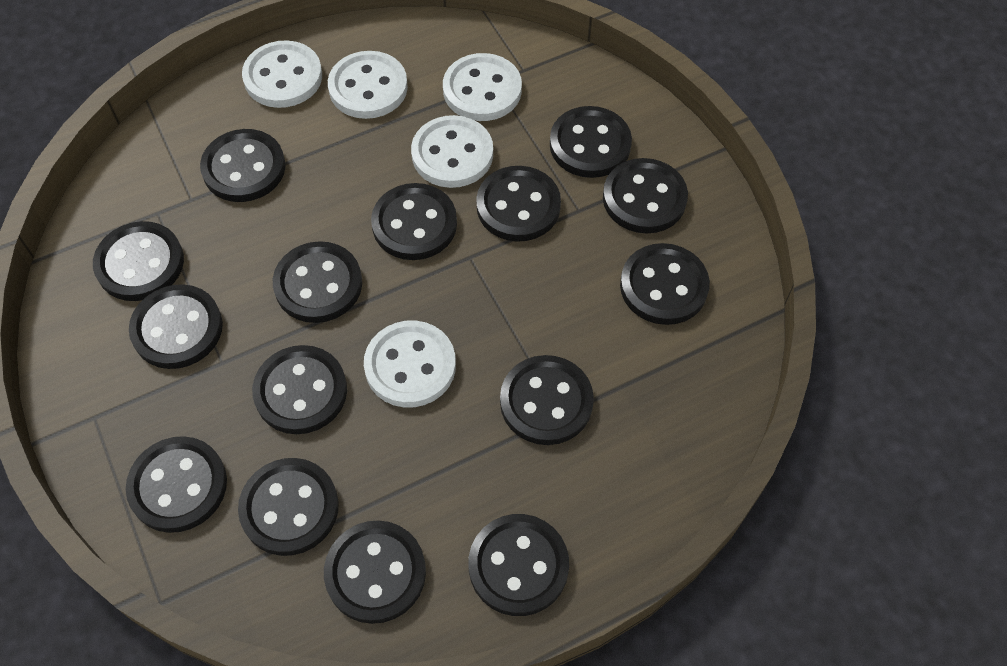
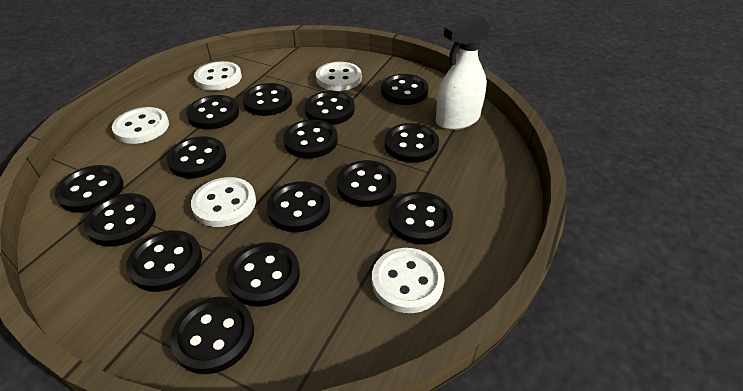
white spray bottle: 0 -> 1

